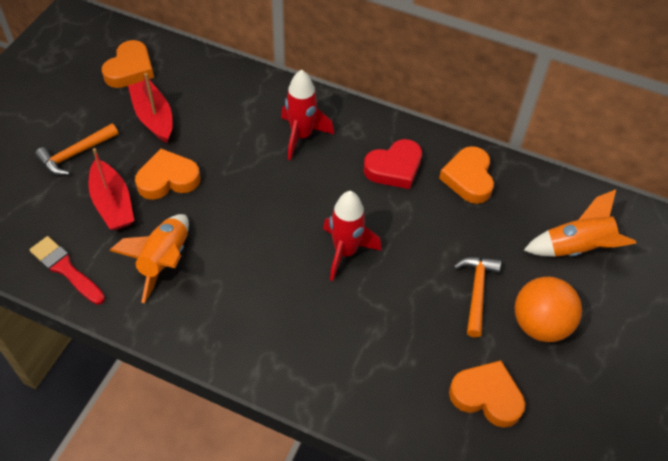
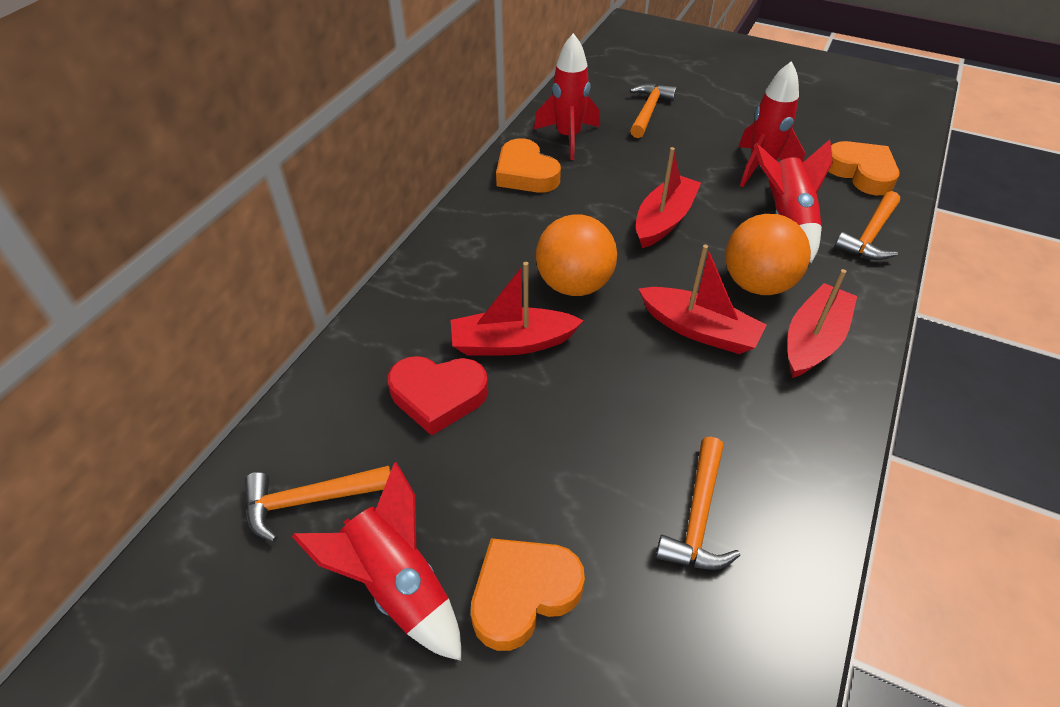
orange ball: 1 -> 2
orange hammer: 2 -> 4
orange heart: 4 -> 3
orange rocket: 2 -> 0
red boat: 2 -> 4
red brush: 1 -> 0
red rocket: 2 -> 4

